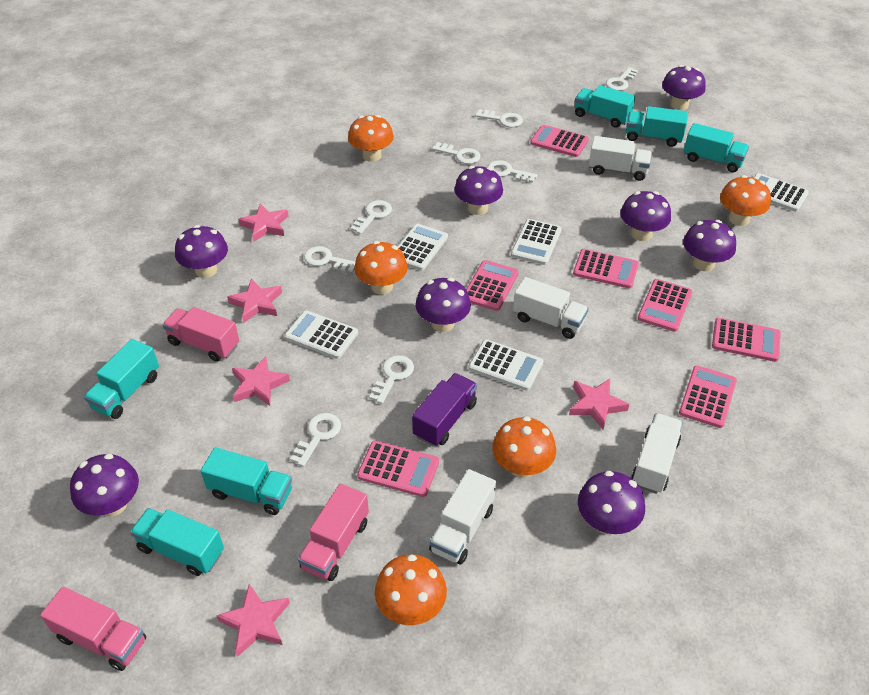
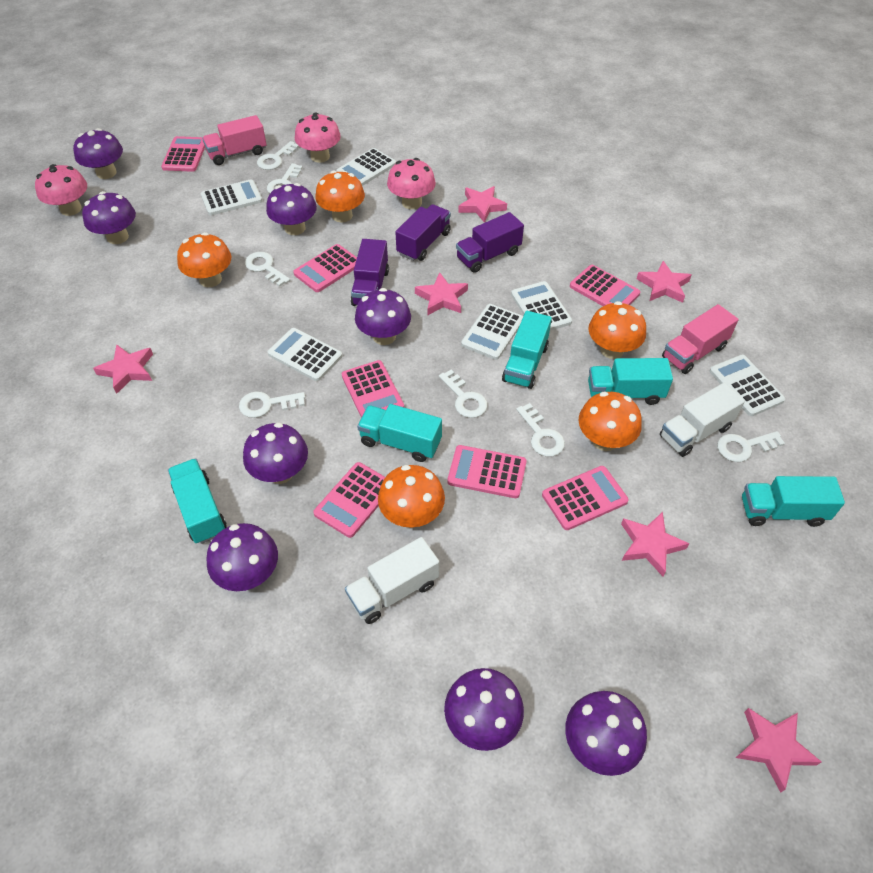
pink mushroom: 0 -> 3
pink star: 5 -> 6
pink truck: 3 -> 2
purple truck: 1 -> 3
turquoise truck: 6 -> 5
white calculator: 5 -> 6
white key: 8 -> 7
white truck: 4 -> 2

